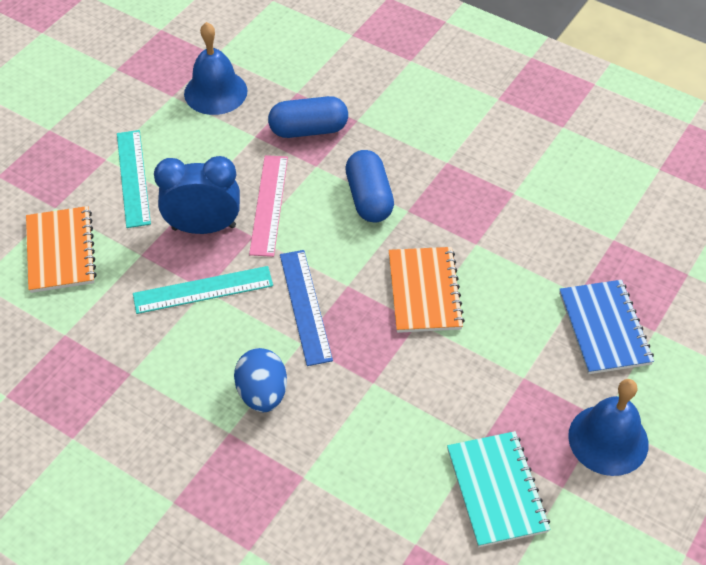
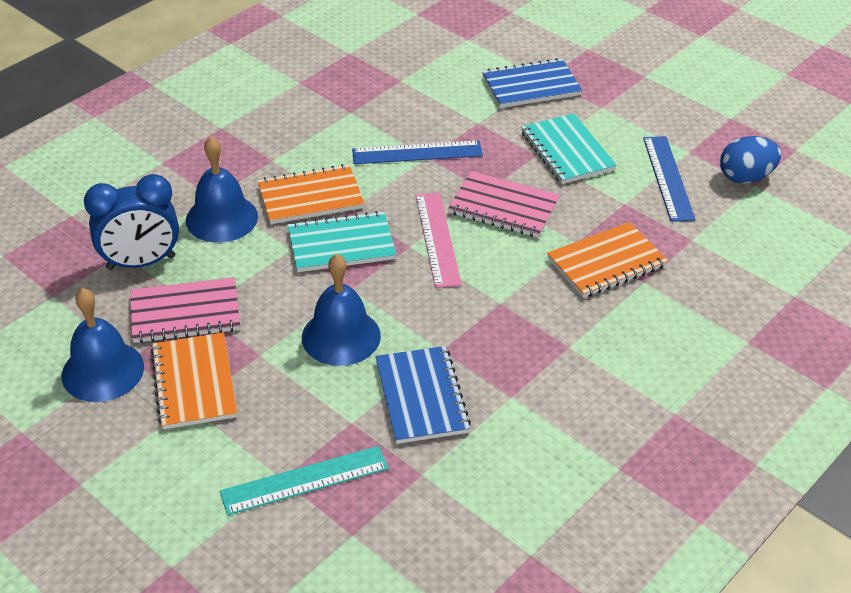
blue bell: 2 -> 3
blue capsule: 2 -> 0
blue notebook: 1 -> 2
blue ruler: 1 -> 2
orange notebook: 2 -> 3
pink notebook: 0 -> 2
turquoise notebook: 1 -> 2
turquoise ruler: 2 -> 1

